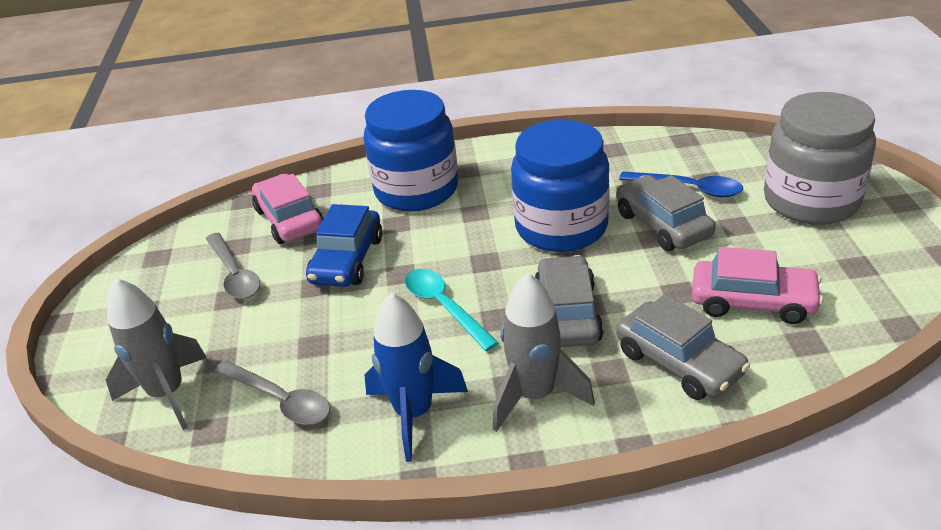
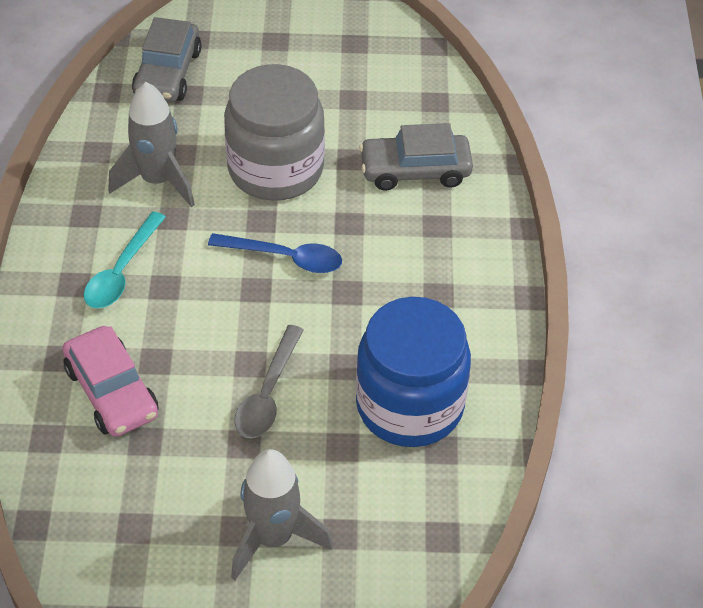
blue car: 1 -> 0
blue jar: 2 -> 1
blue rocket: 1 -> 0
grey car: 3 -> 2
grey spoon: 2 -> 1
pink car: 2 -> 1

